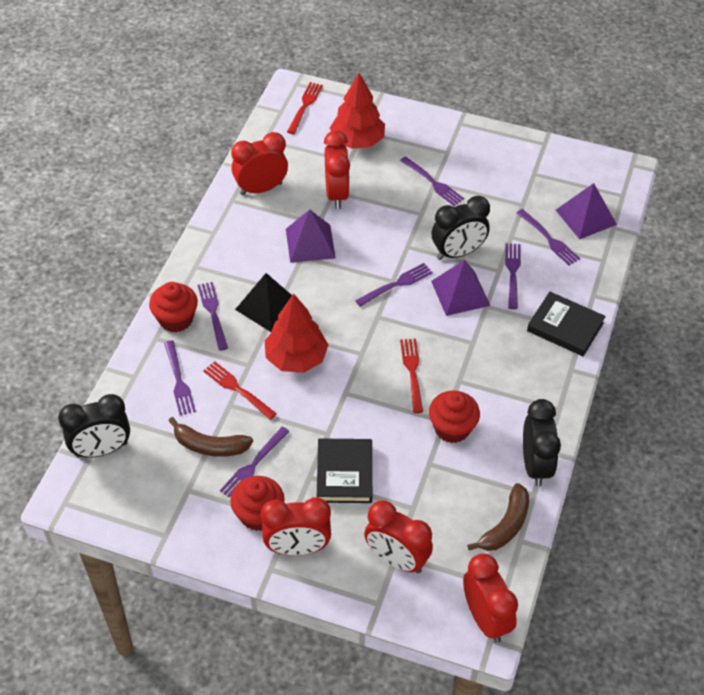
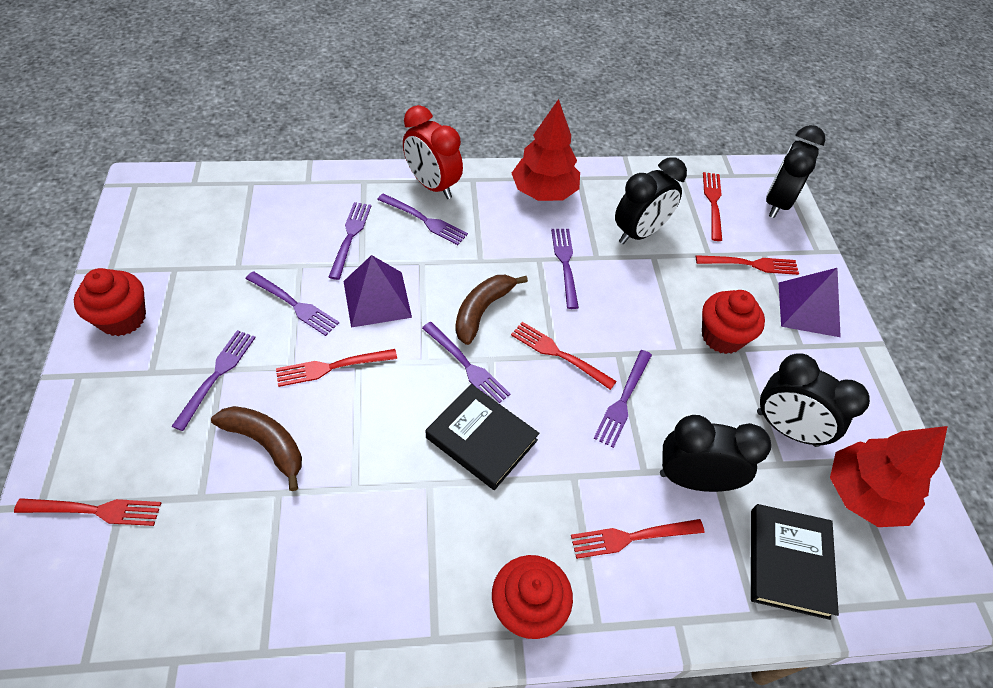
black clock: 3 -> 4
black pyramid: 1 -> 0
purple pyramid: 3 -> 2
red clock: 5 -> 1
red fork: 3 -> 6

